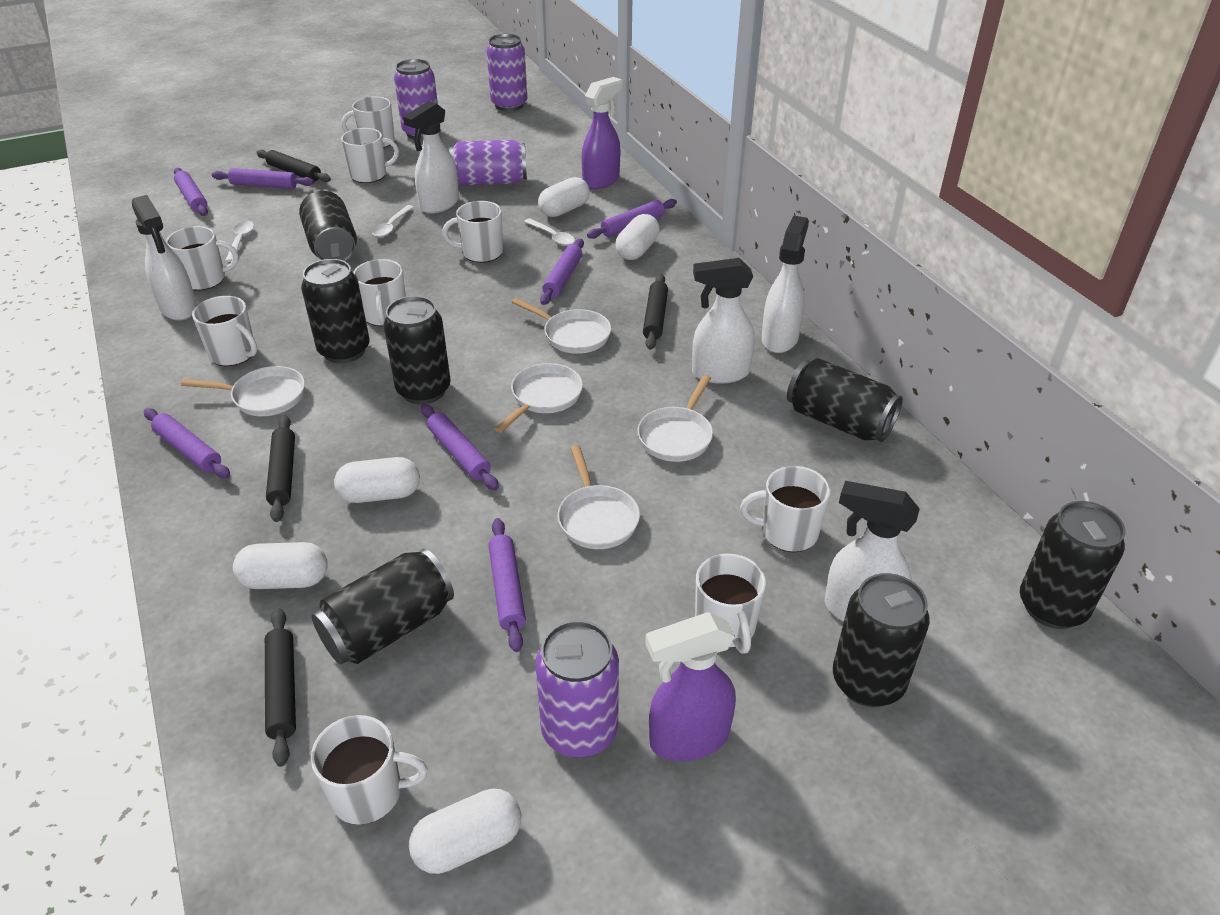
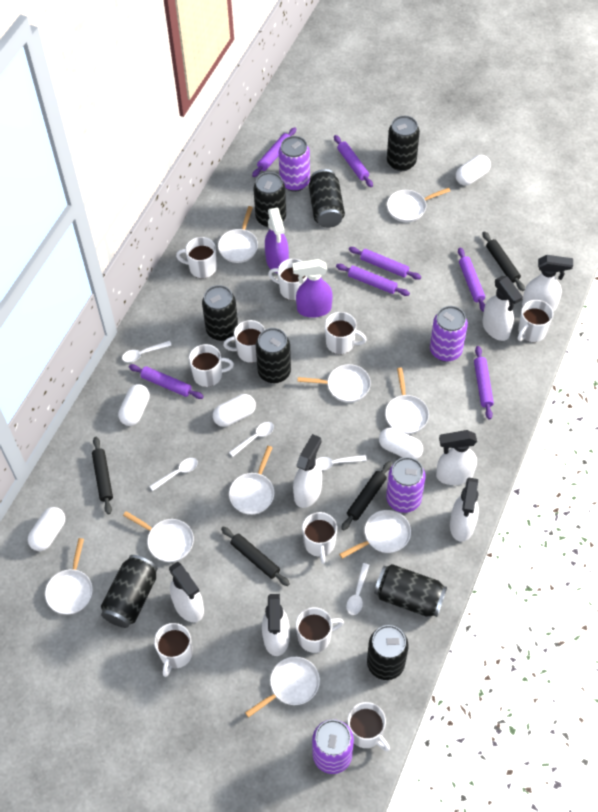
black can: 7 -> 8
white mug: 9 -> 10
white pan: 5 -> 9
white spoon: 3 -> 5
white spray bottle: 5 -> 7

